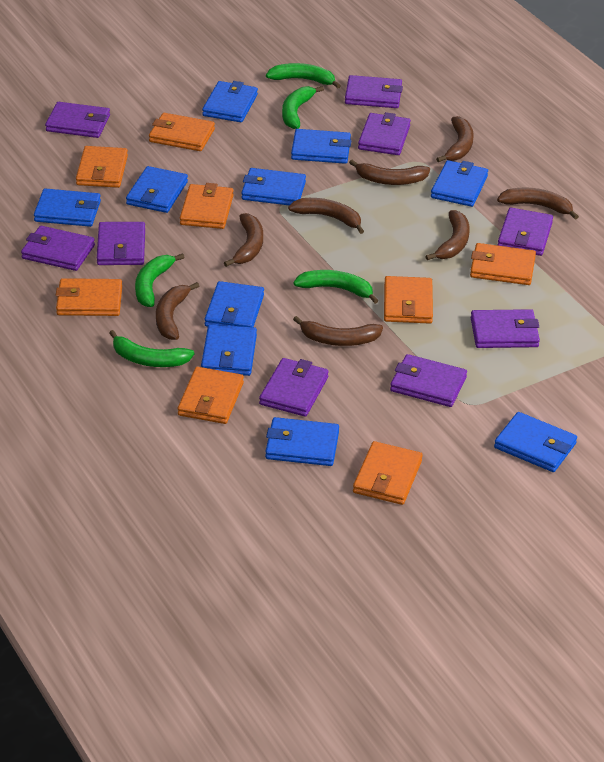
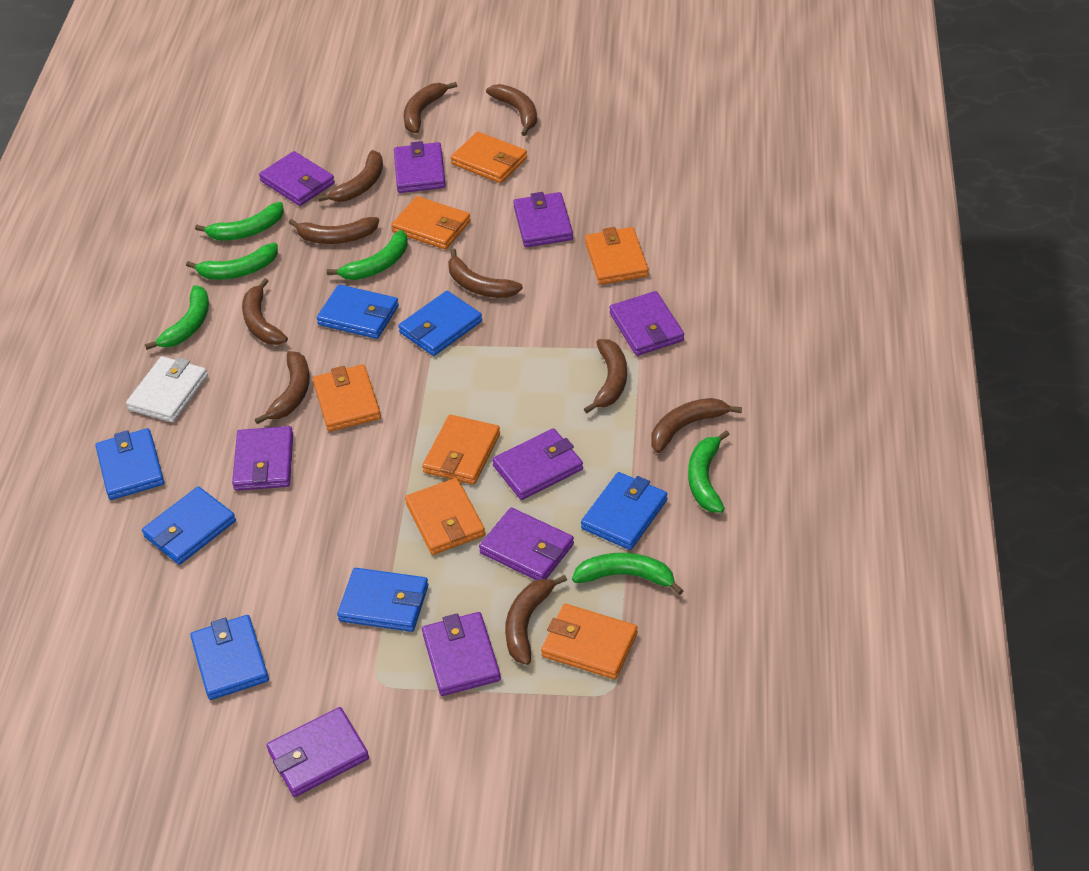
blue wallet: 10 -> 7
brown banana: 8 -> 10
green banana: 5 -> 6
orange wallet: 8 -> 7
white wallet: 0 -> 1

